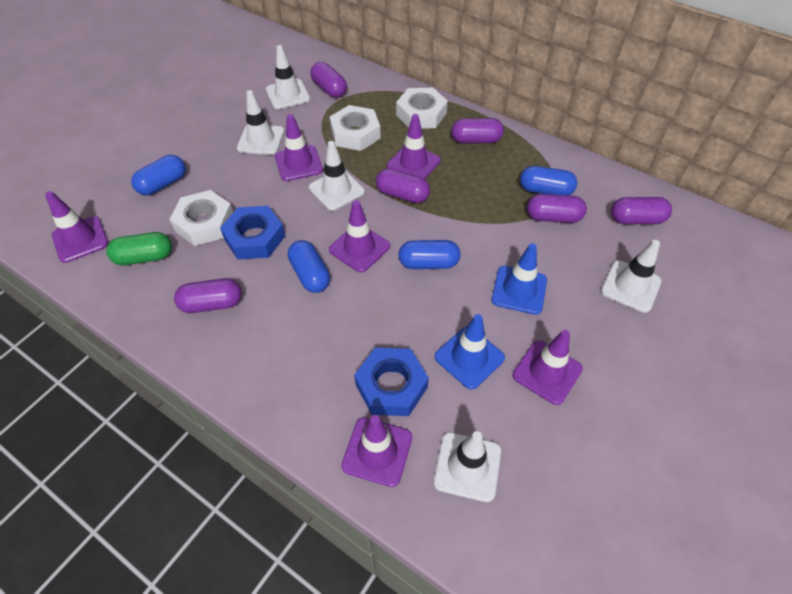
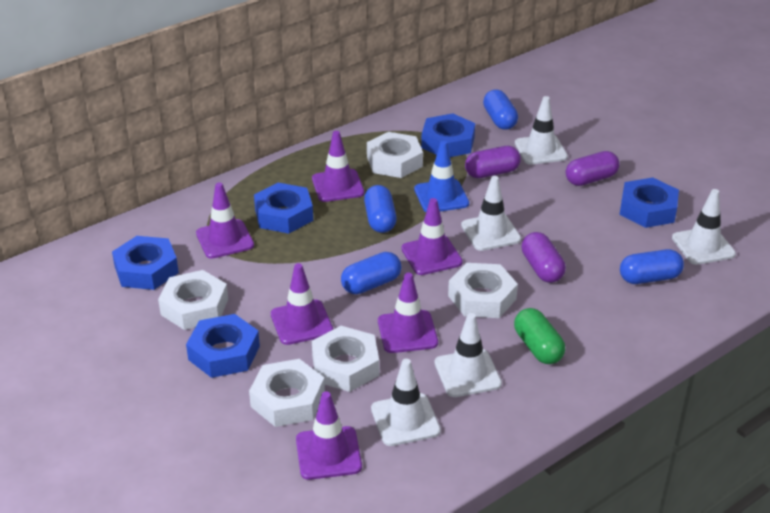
blue nut: 2 -> 5
blue traffic cone: 2 -> 1
purple capsule: 6 -> 3
white nut: 3 -> 5

